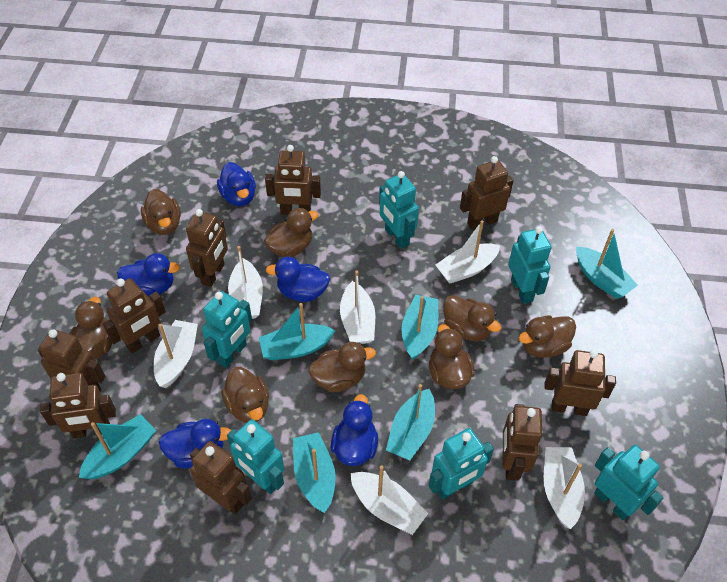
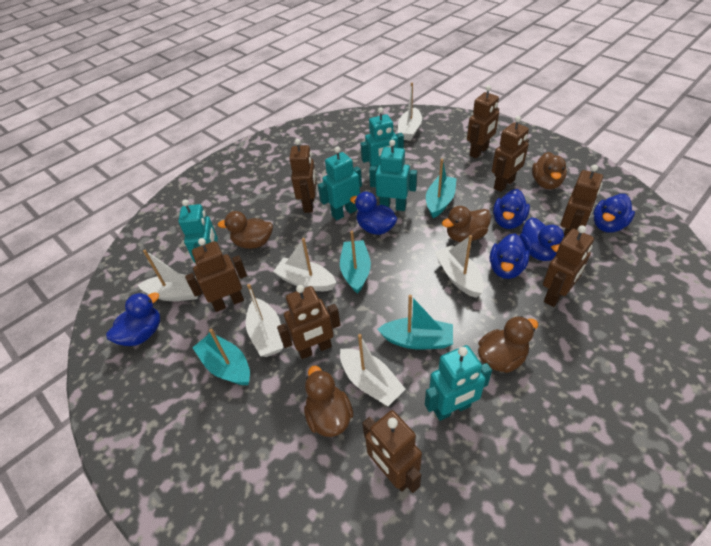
blue duck: 5 -> 6
brown duck: 8 -> 5
brown robot: 9 -> 8
turquoise boat: 6 -> 4
turquoise robot: 6 -> 5

